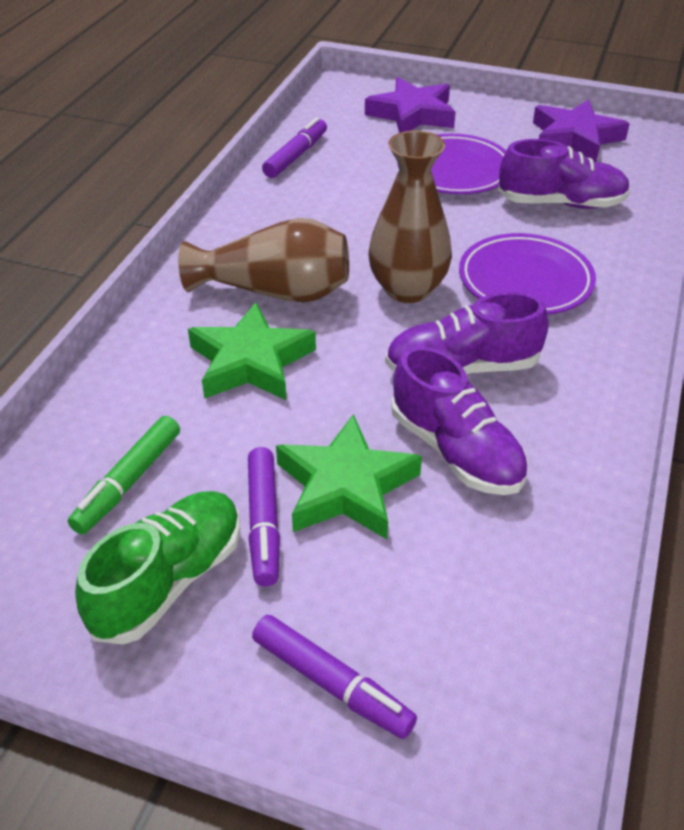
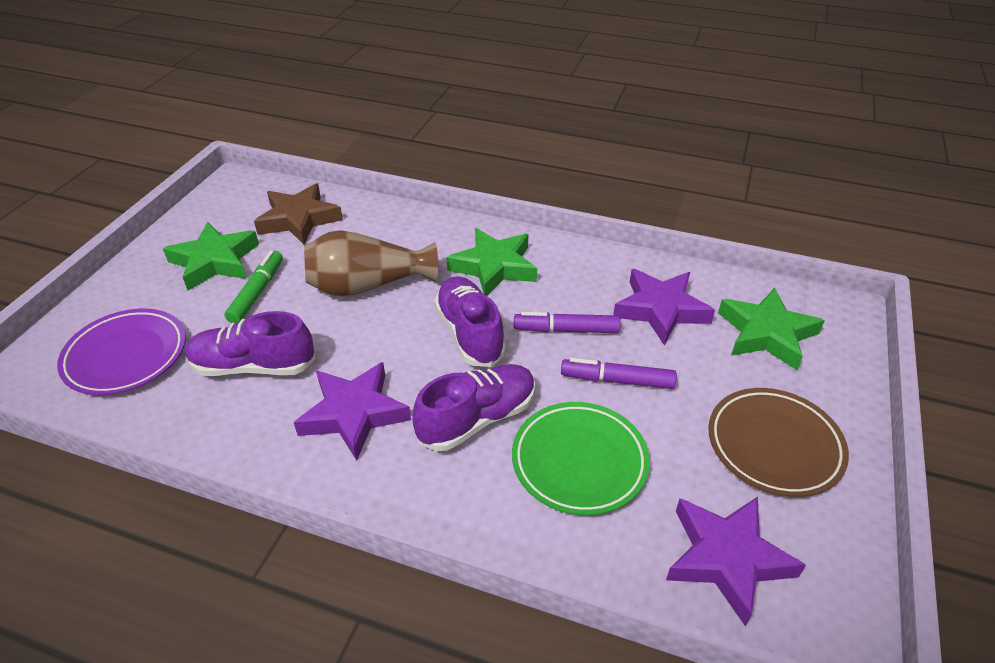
brown plate: 0 -> 1
brown star: 0 -> 1
brown vase: 2 -> 1
green plate: 0 -> 1
green shoe: 1 -> 0
green star: 2 -> 3
purple marker: 3 -> 2
purple plate: 2 -> 1
purple star: 2 -> 3

